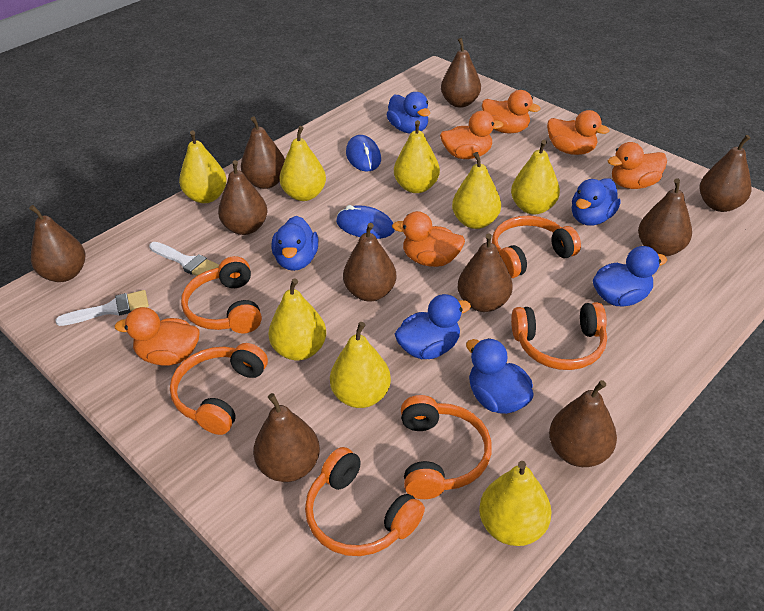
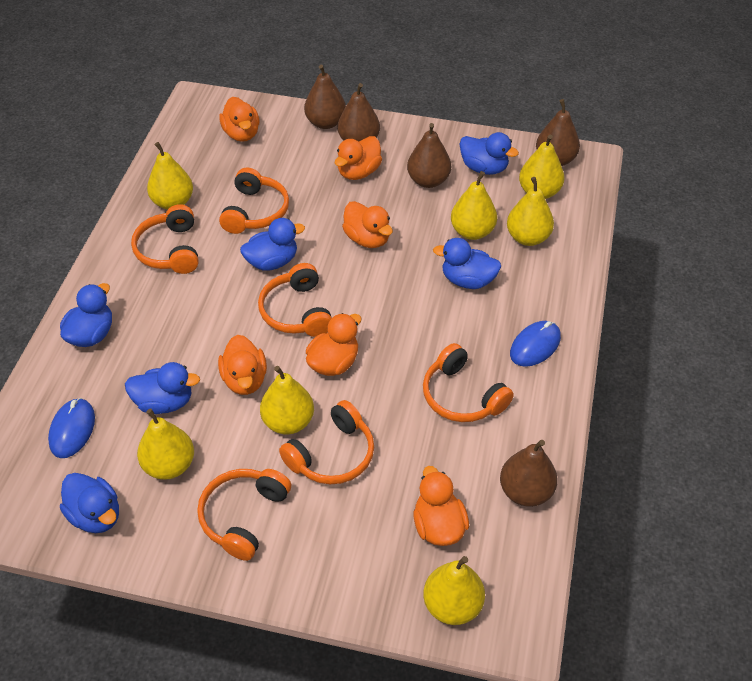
brown pear: 10 -> 5
white brush: 2 -> 0
yellow pear: 8 -> 7

